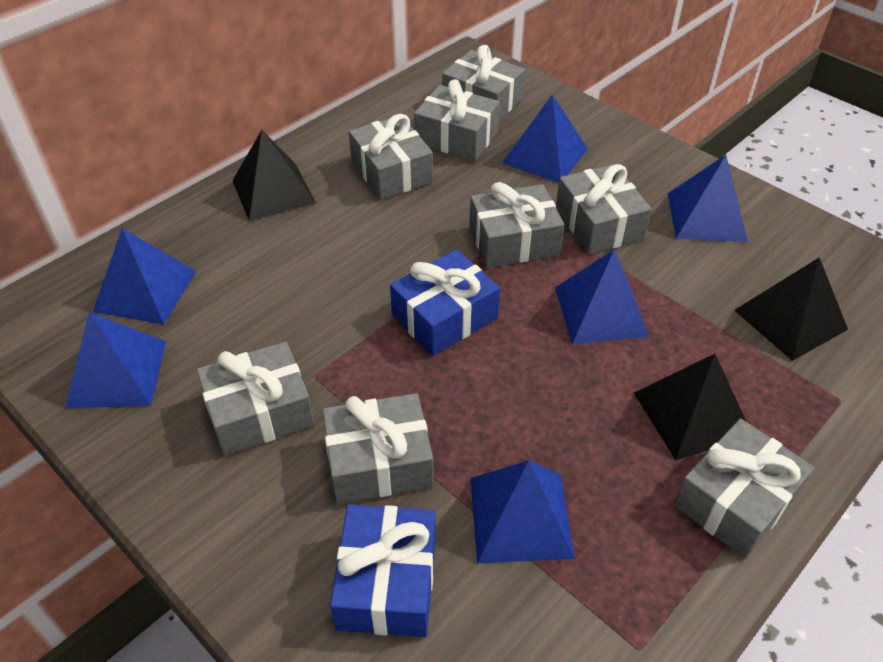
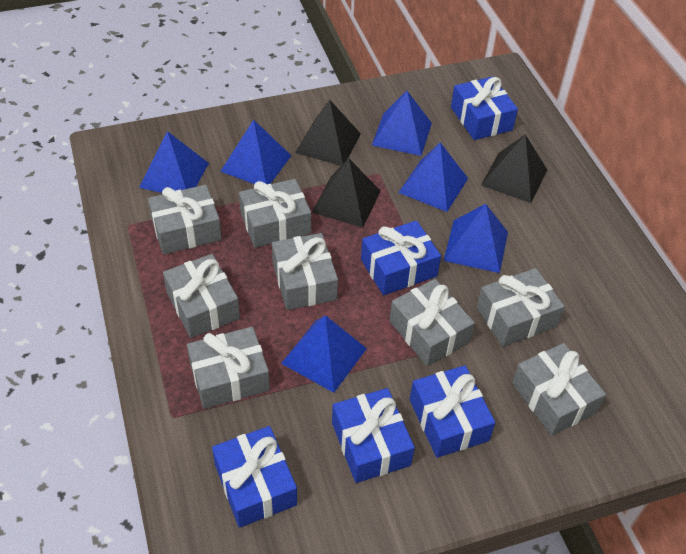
blue gift: 2 -> 5

